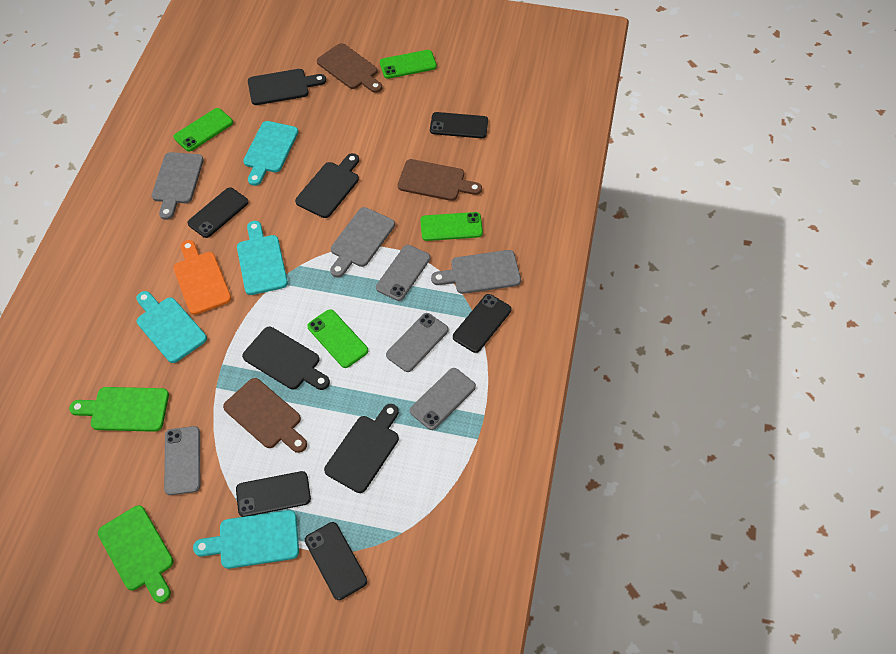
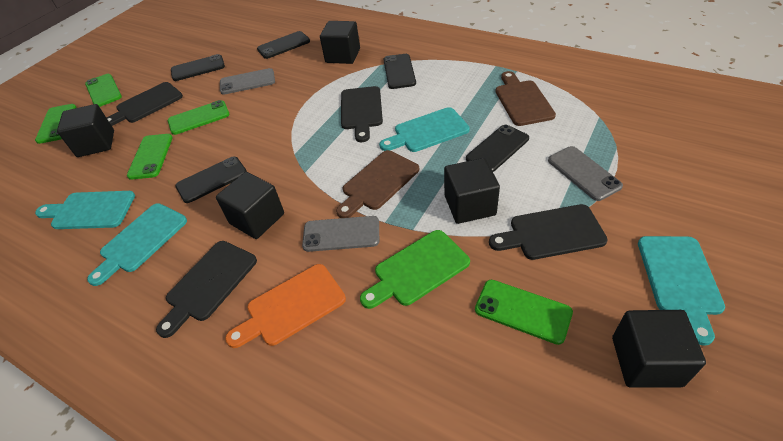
black cube: 0 -> 5
brown cutting board: 3 -> 2
green cutting board: 2 -> 1
green phone: 4 -> 5
grey cutting board: 3 -> 0
grey phone: 4 -> 3

